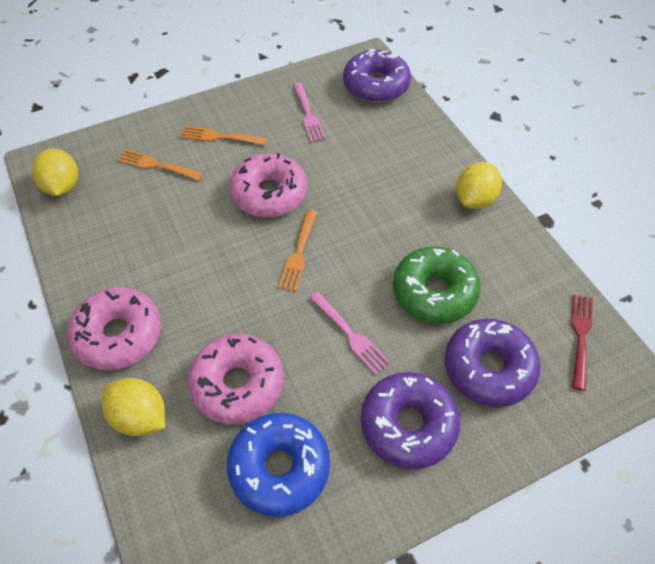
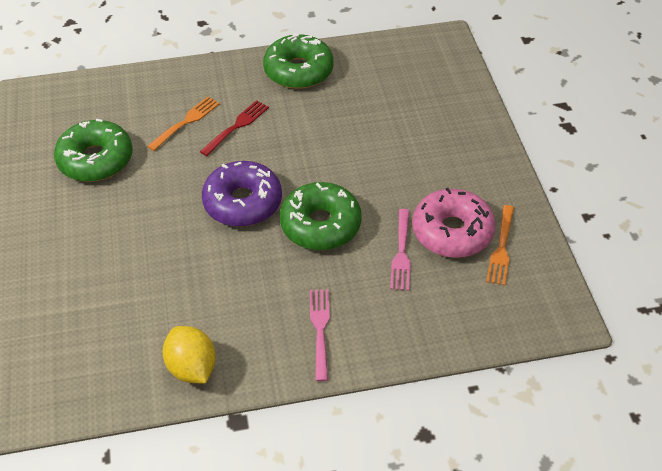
blue donut: 1 -> 0
green donut: 1 -> 3
orange fork: 3 -> 2
pink donut: 3 -> 1
purple donut: 3 -> 1
yellow lemon: 3 -> 1

